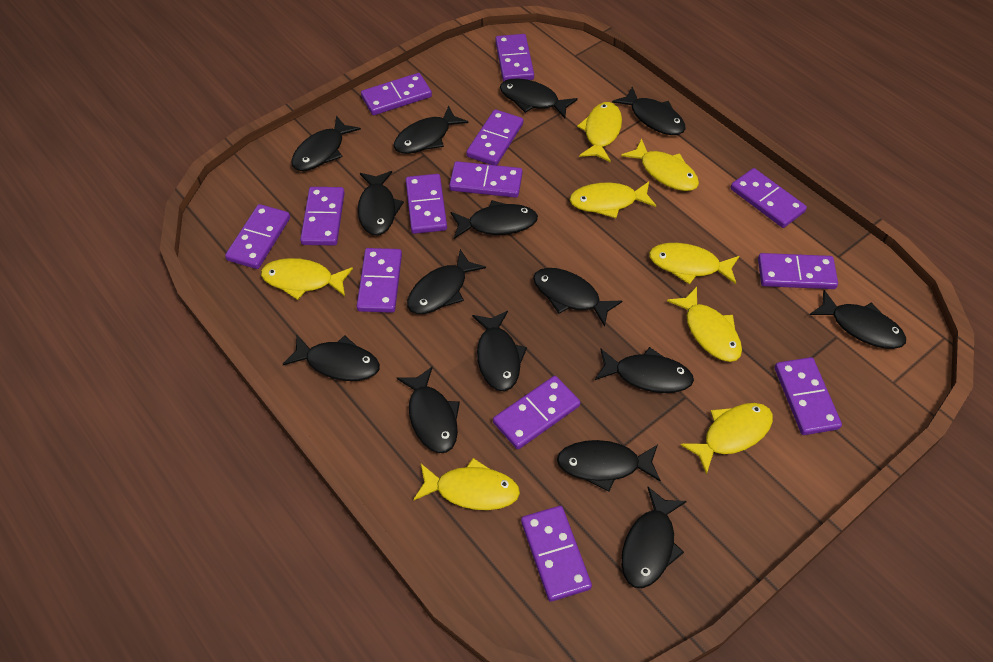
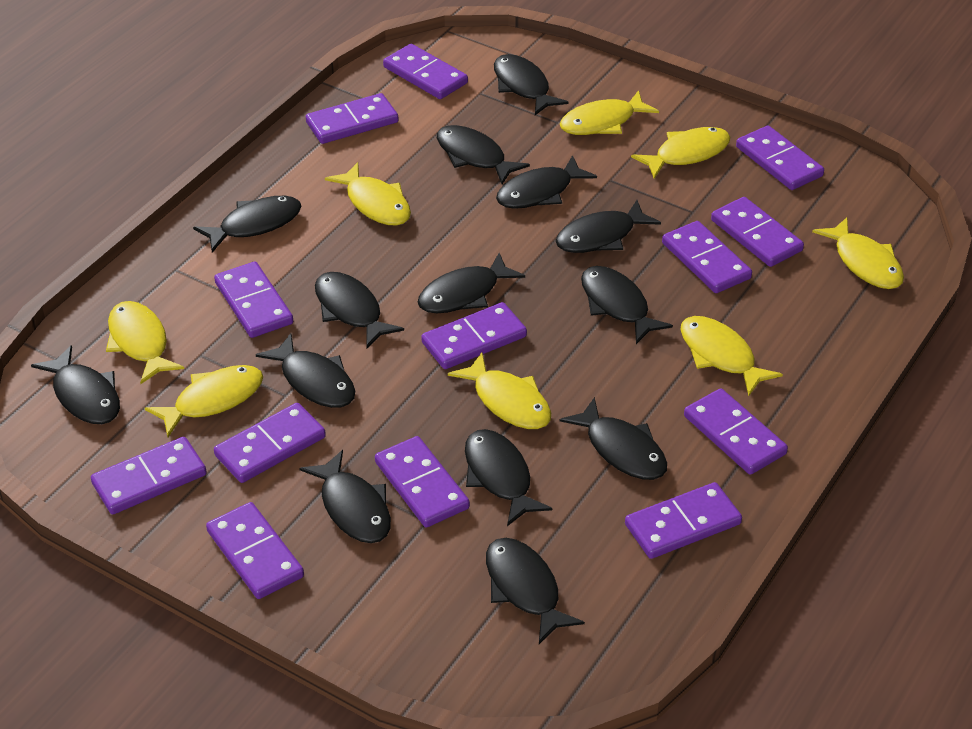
black fish: 15 -> 14

